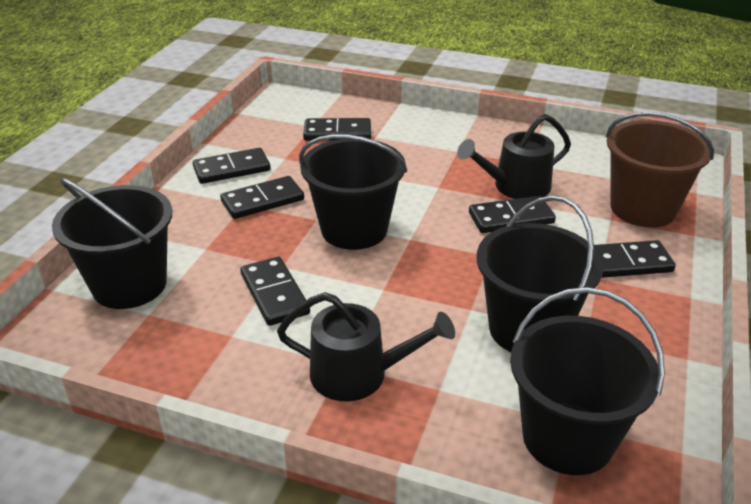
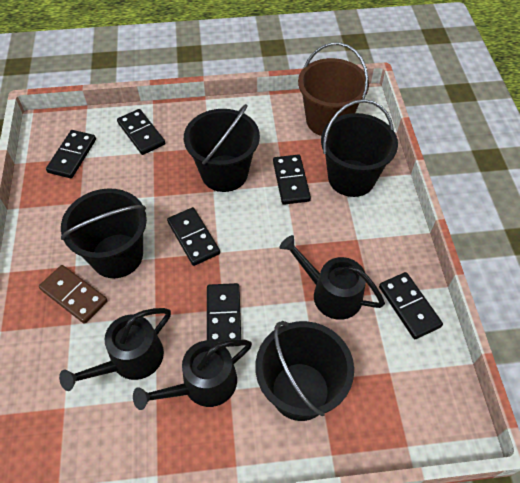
black watering can: 2 -> 3
brown domino: 0 -> 1

